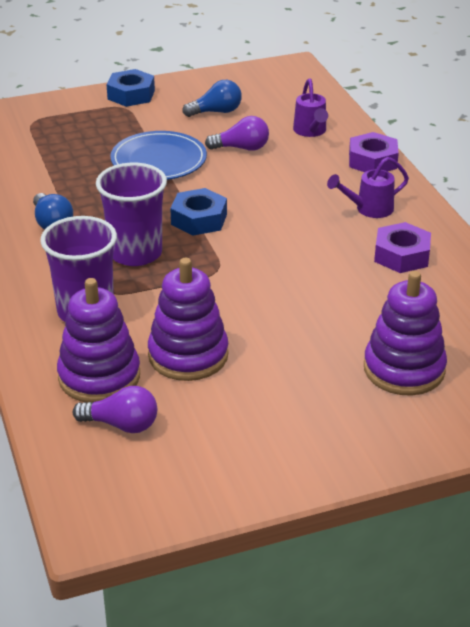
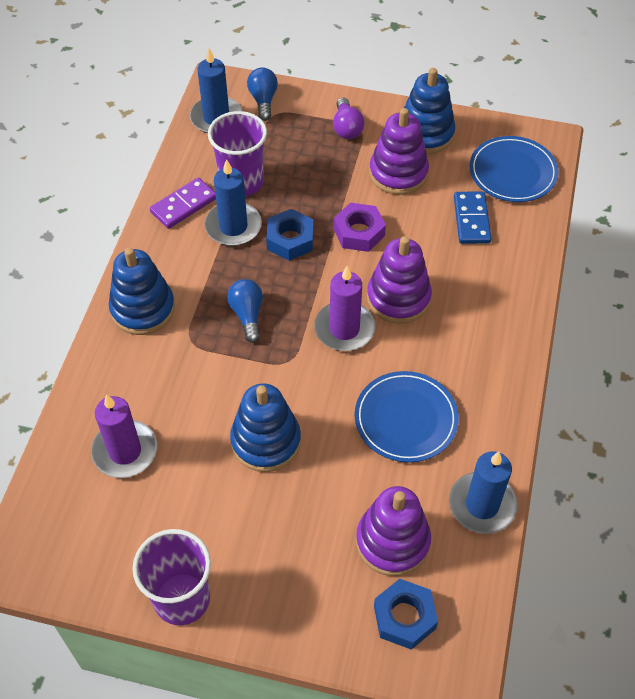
blue candle: 0 -> 3
blue domino: 0 -> 1
blue plate: 1 -> 2
blue stacking toy: 0 -> 3
purple candle: 0 -> 2
purple domino: 0 -> 1
purple light bulb: 2 -> 1
purple nut: 2 -> 1
purple watering can: 2 -> 0

